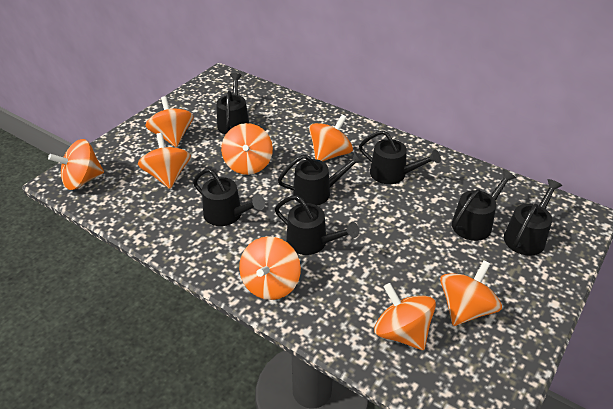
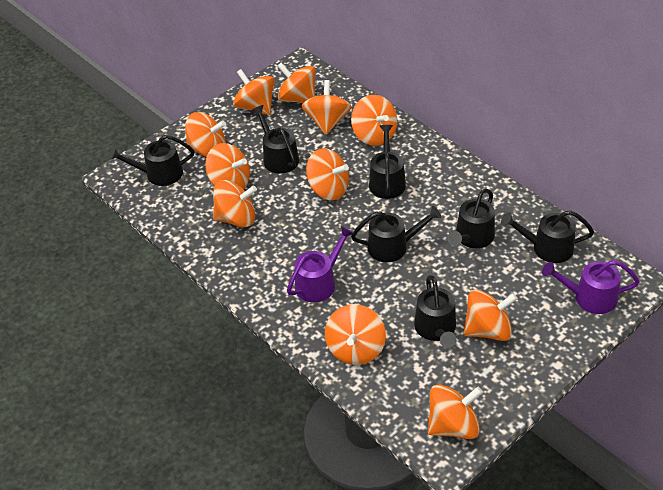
orange spinning top: 8 -> 11
purple watering can: 0 -> 2

